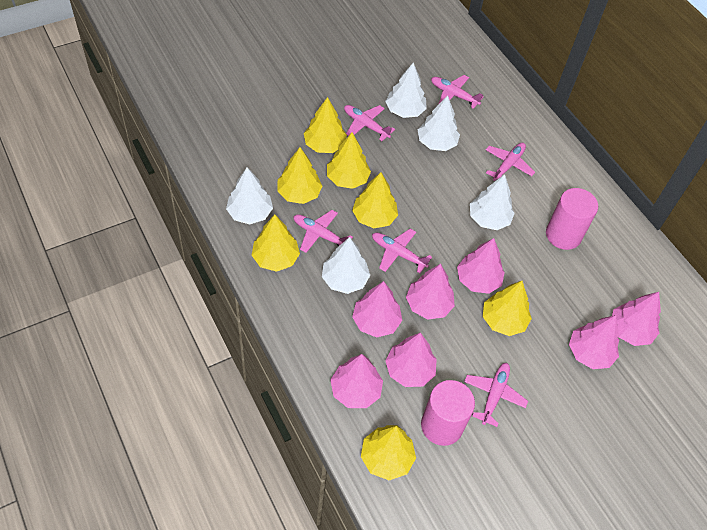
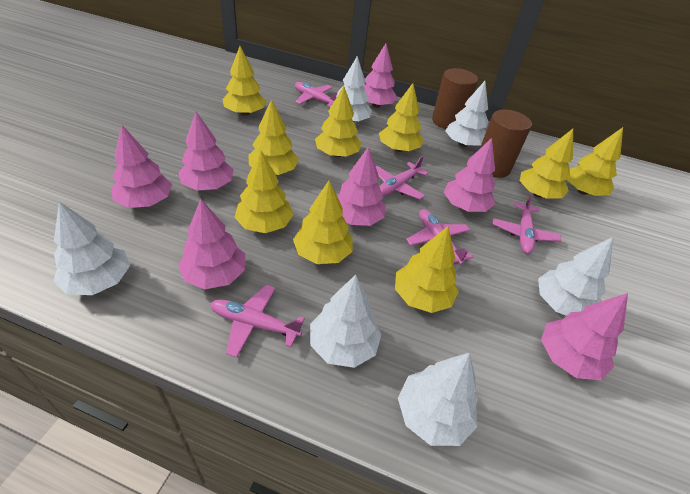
brown cylinder: 0 -> 2
pink cylinder: 2 -> 0
pink plane: 6 -> 5
white tree: 5 -> 6
yellow tree: 7 -> 9

